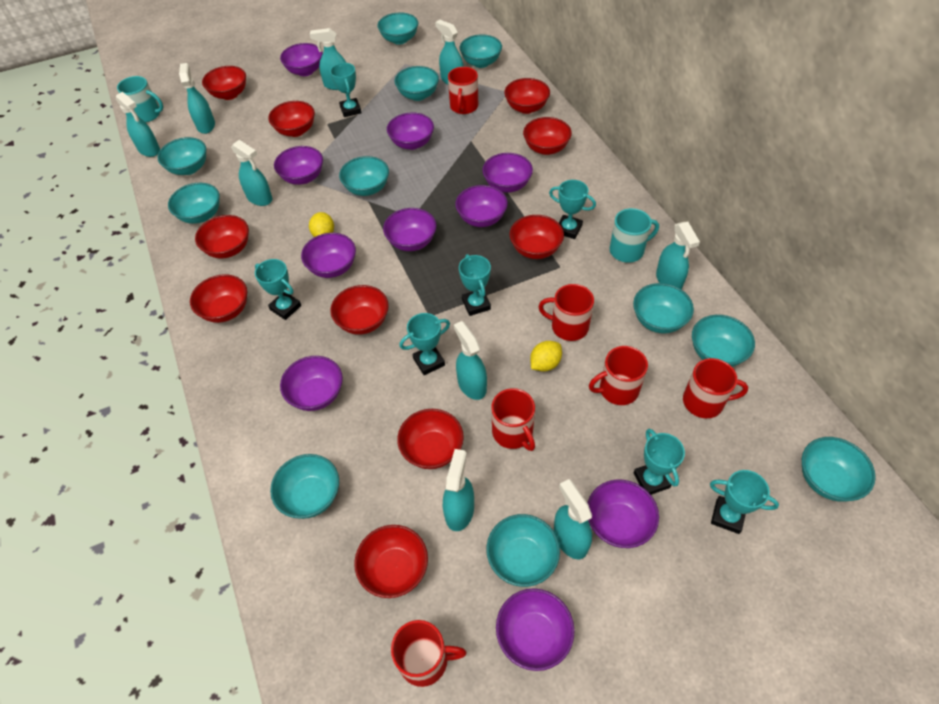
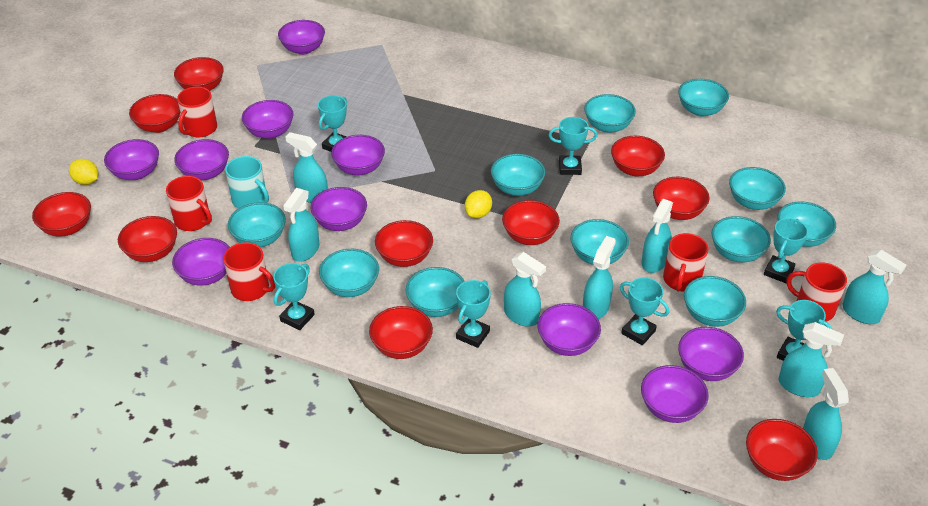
red mug: 6 -> 5
turquoise mug: 2 -> 1
turquoise spray bottle: 9 -> 8

